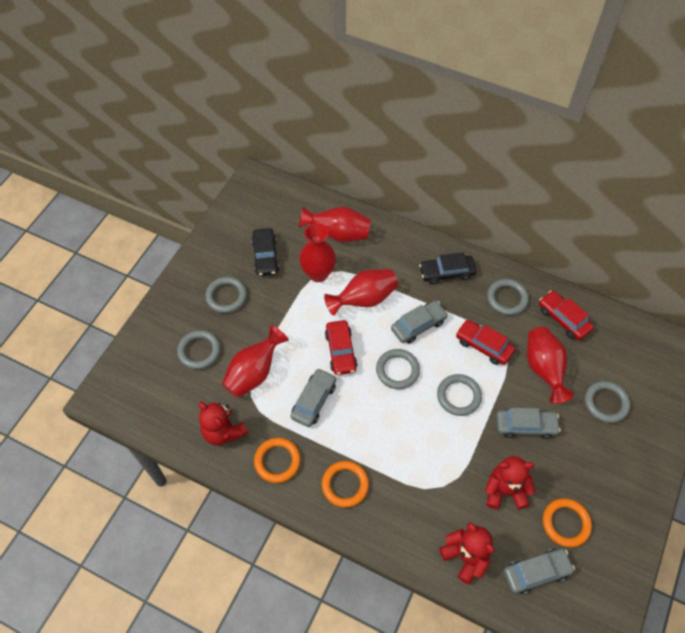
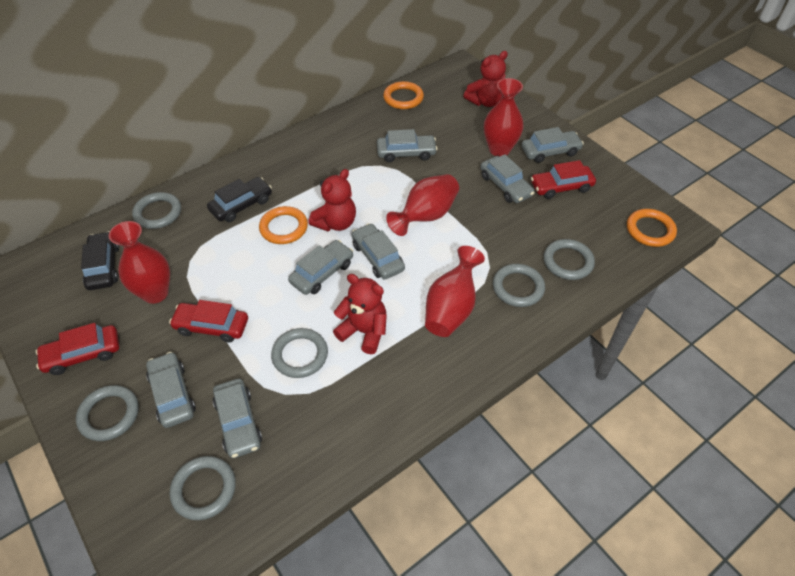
grey car: 4 -> 7
red vase: 5 -> 4

